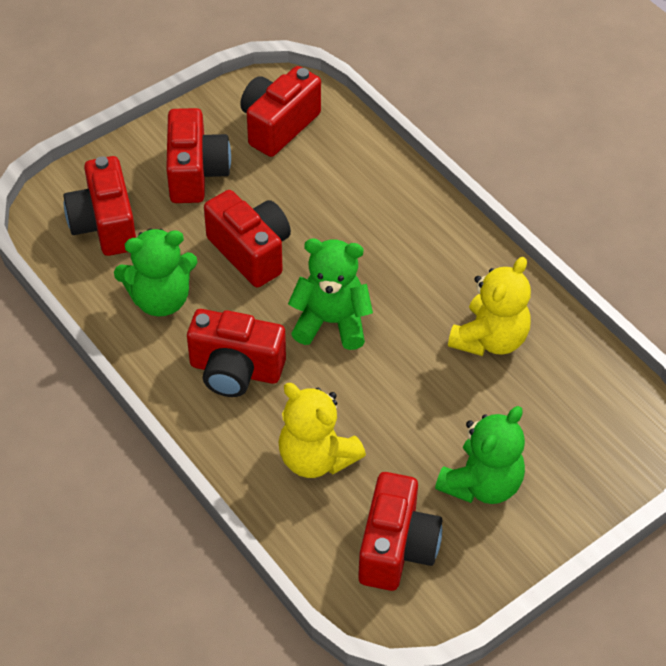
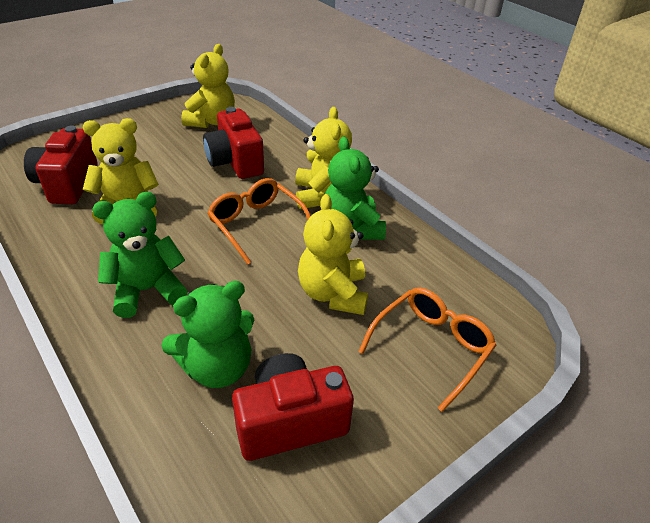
orange glasses: 0 -> 2
red camera: 6 -> 3
yellow teddy bear: 2 -> 4

